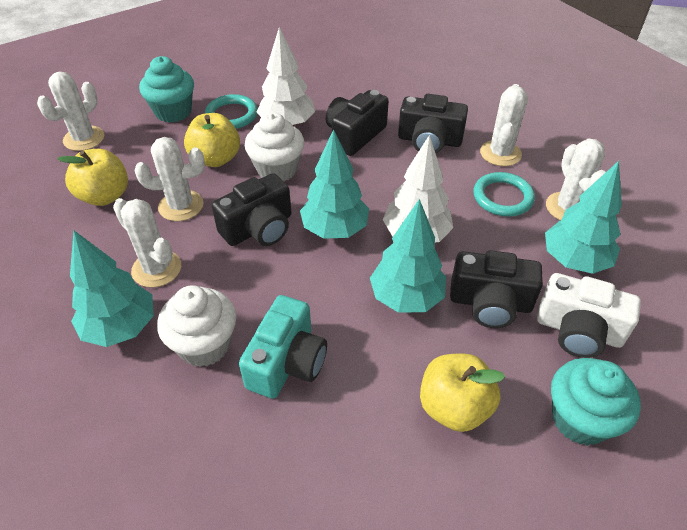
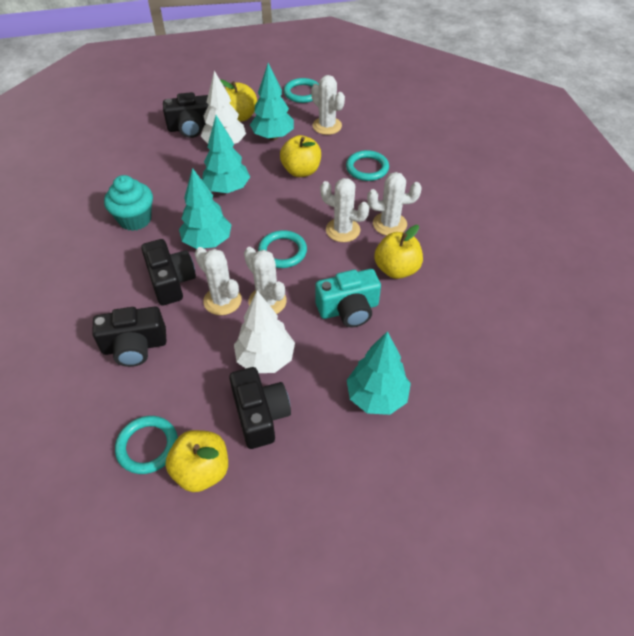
turquoise cupcake: 2 -> 1
turquoise ring: 2 -> 4
white camera: 1 -> 0
white cupcake: 2 -> 0
yellow apple: 3 -> 4

